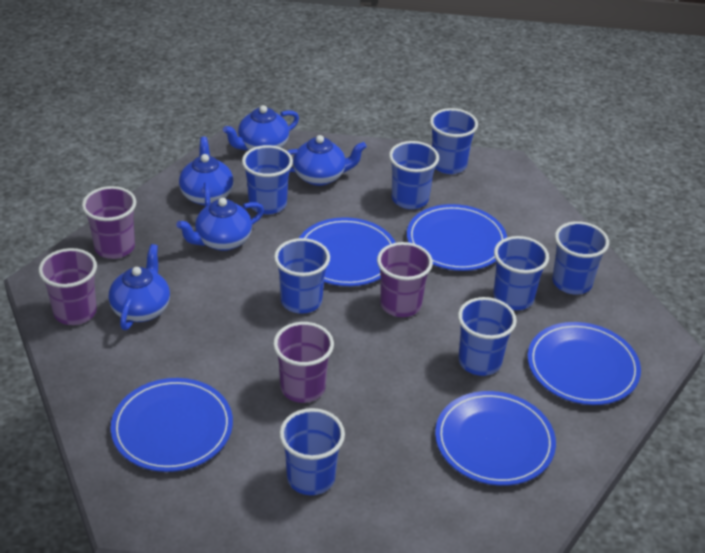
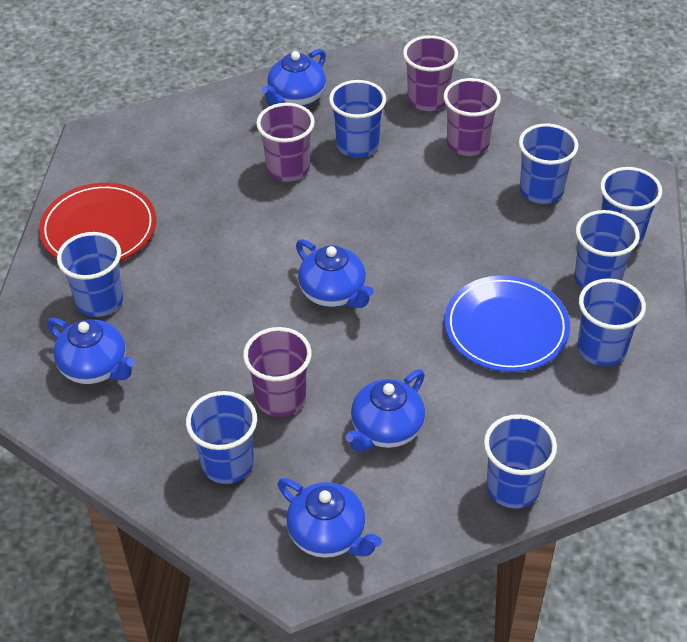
blue plate: 5 -> 1
red plate: 0 -> 1

